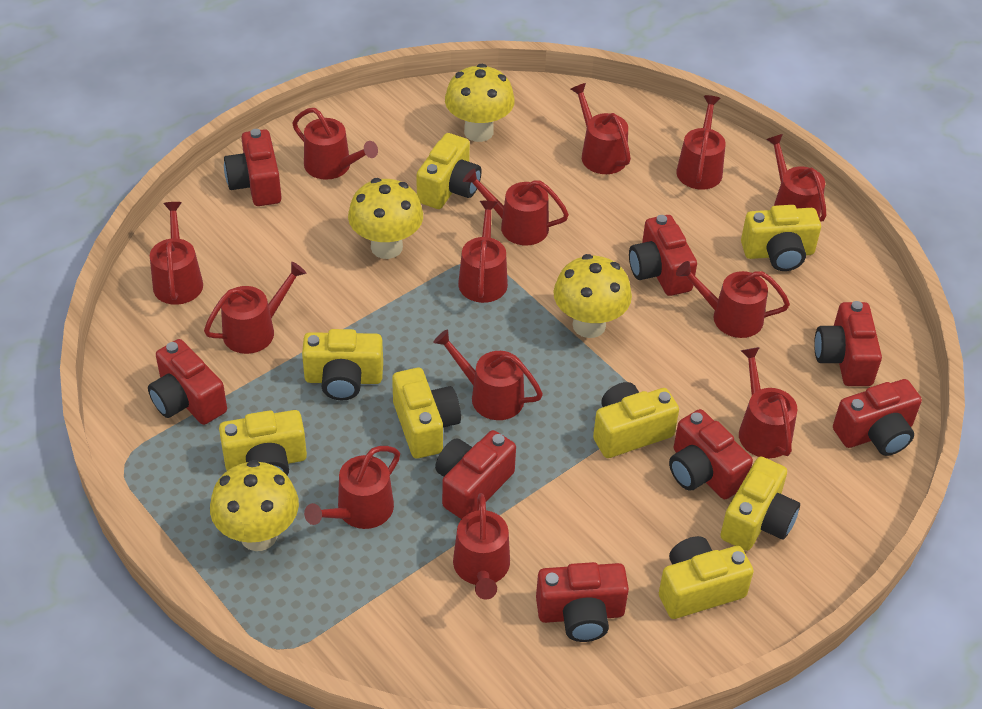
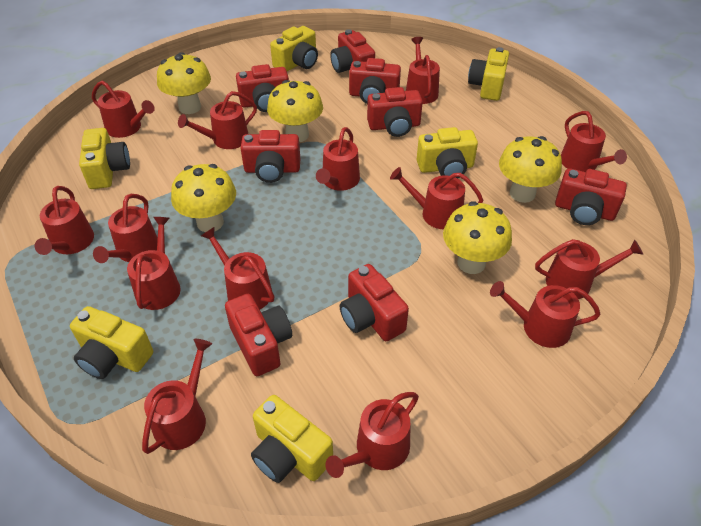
red watering can: 13 -> 14
yellow camera: 8 -> 6
yellow mushroom: 4 -> 5

